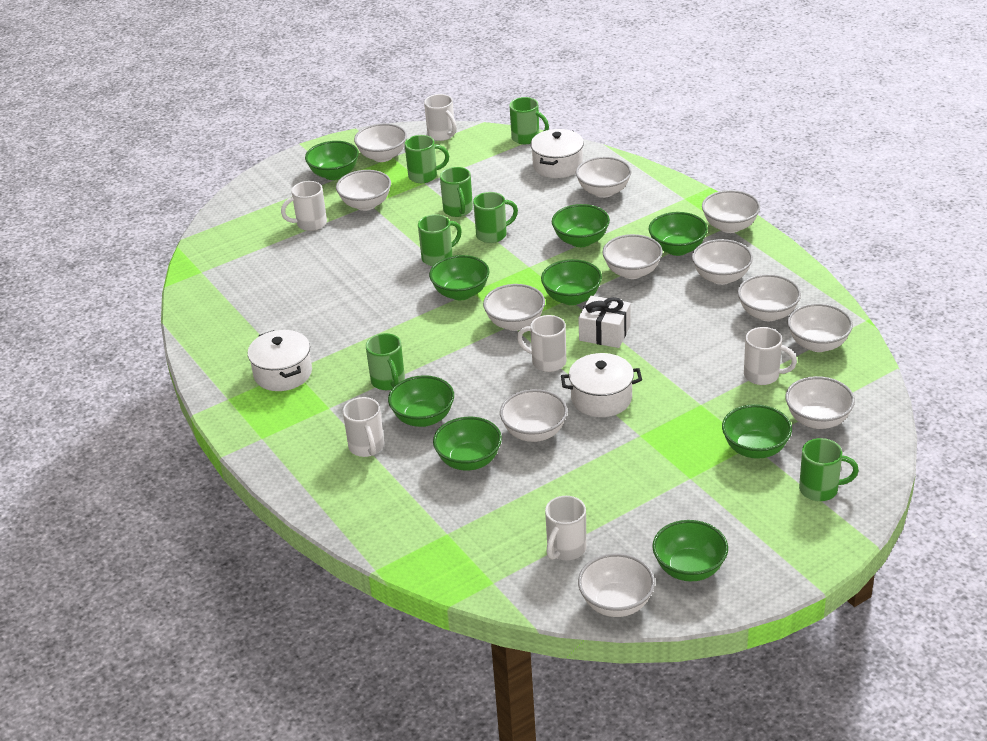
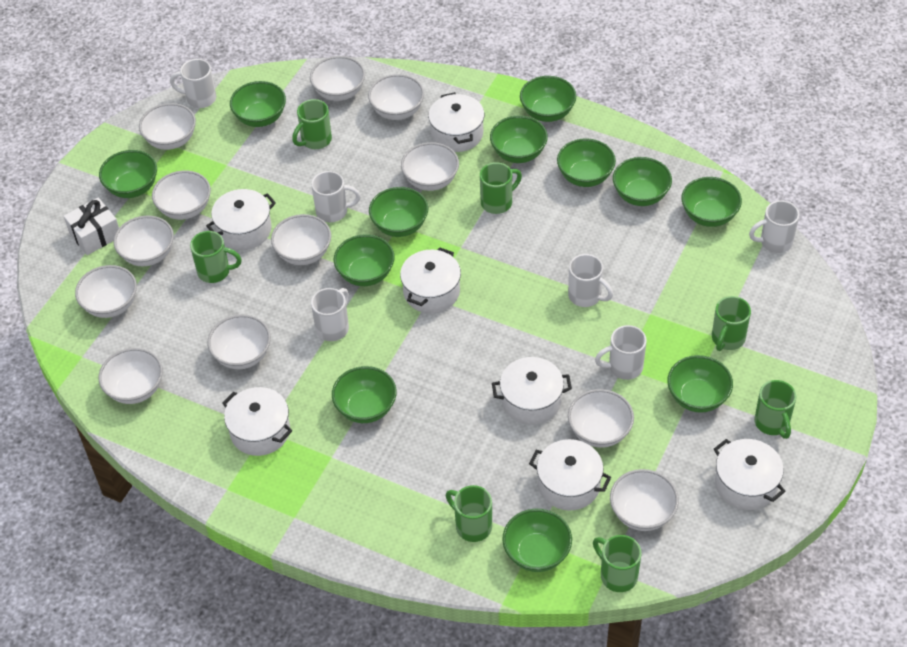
green bowl: 9 -> 12
white pot: 3 -> 7

